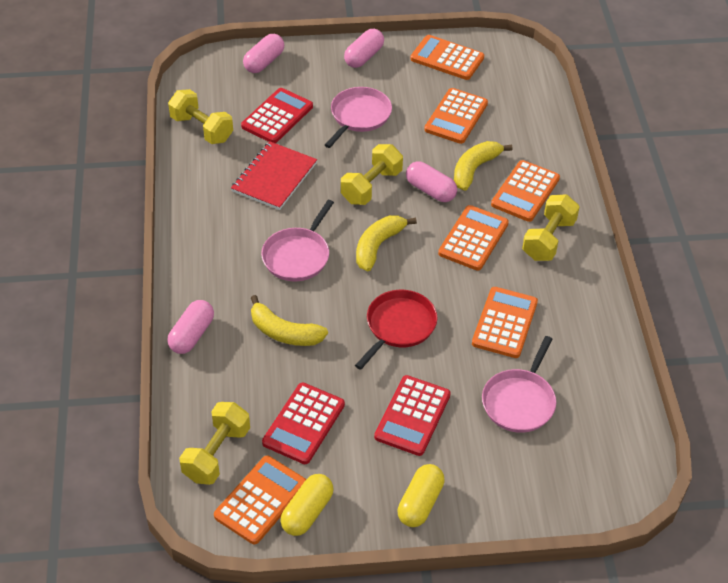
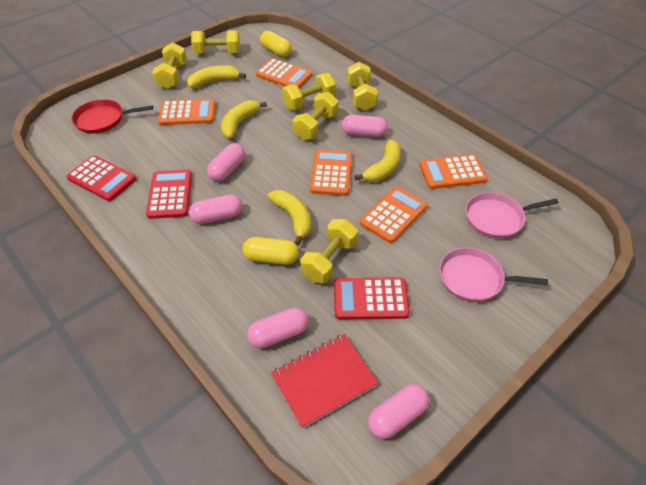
orange calculator: 6 -> 5
pink capsule: 4 -> 5
pink pan: 3 -> 2
yellow banana: 3 -> 4
yellow dumbbell: 4 -> 6

